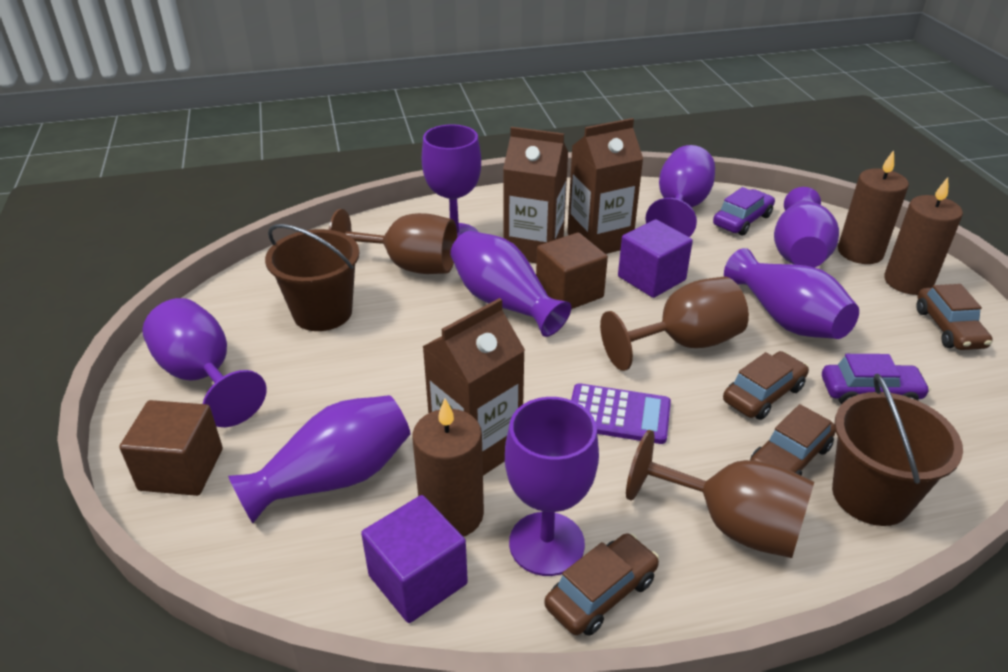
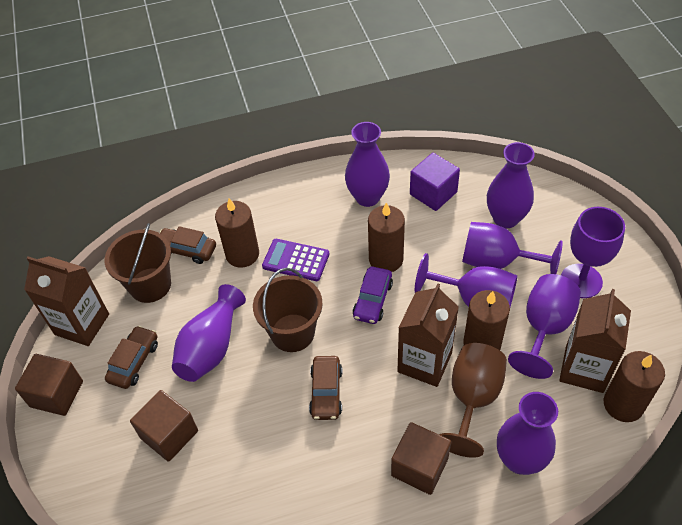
brown candle: 3 -> 4
brown car: 4 -> 3
brown cube: 2 -> 3
brown goblet: 3 -> 1
purple car: 2 -> 1
purple cube: 2 -> 1

